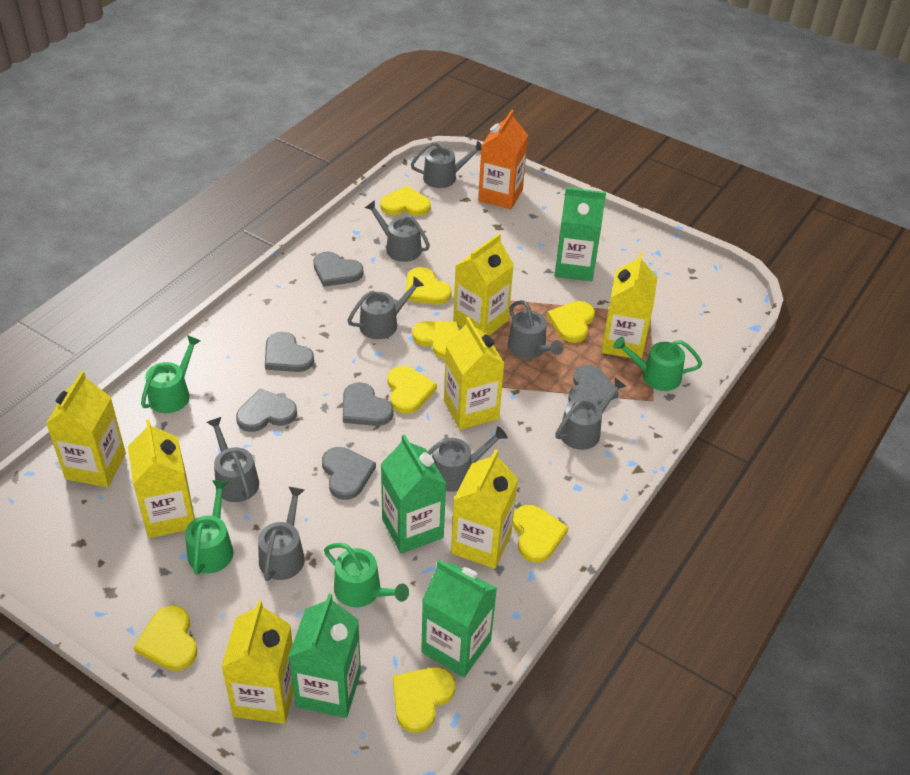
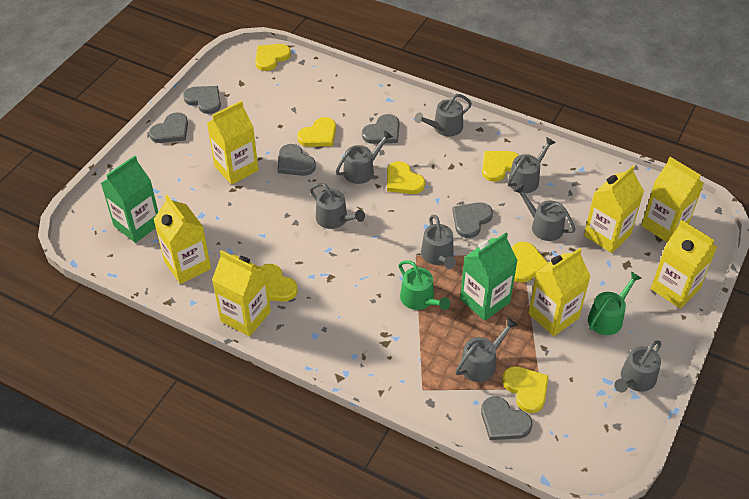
green carton: 4 -> 2
green watering can: 4 -> 2
orange carton: 1 -> 0
yellow heart: 8 -> 7

